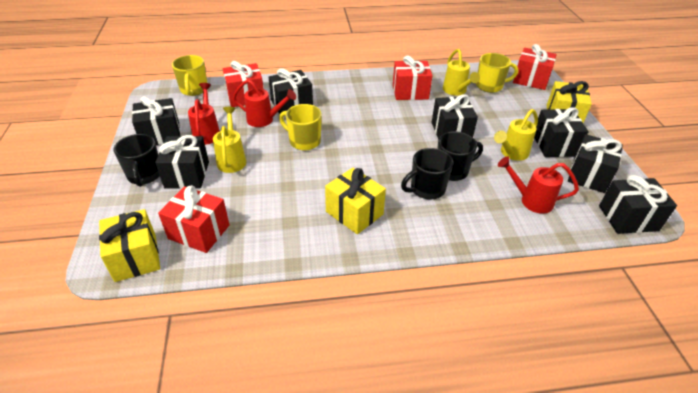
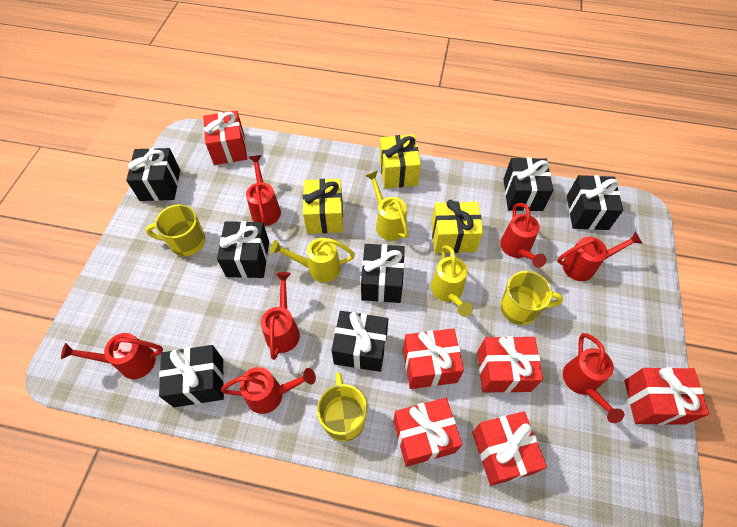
black mug: 3 -> 0
red gift: 4 -> 6
red watering can: 3 -> 7

